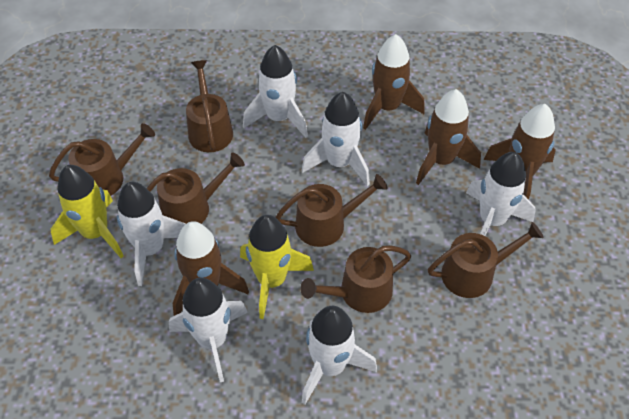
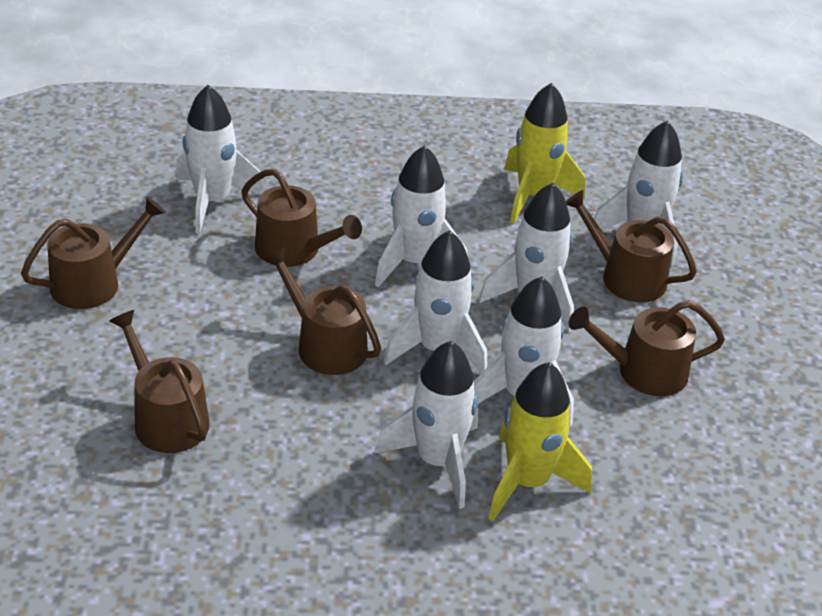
brown rocket: 4 -> 0
white rocket: 6 -> 7

